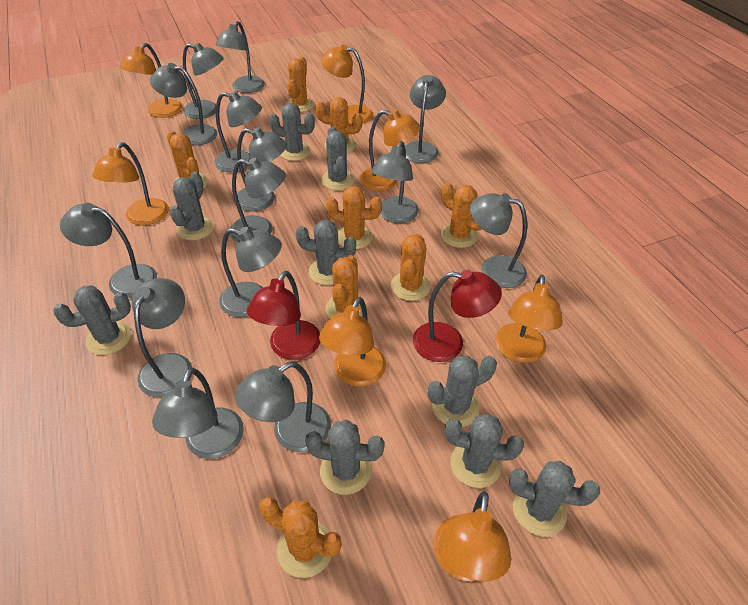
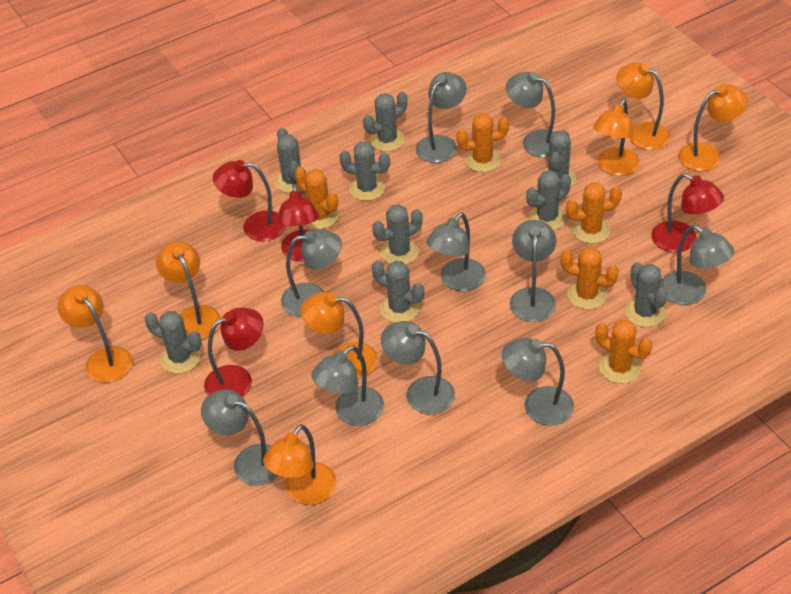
grey lamp: 14 -> 10
orange cactus: 8 -> 5
red lamp: 2 -> 4

